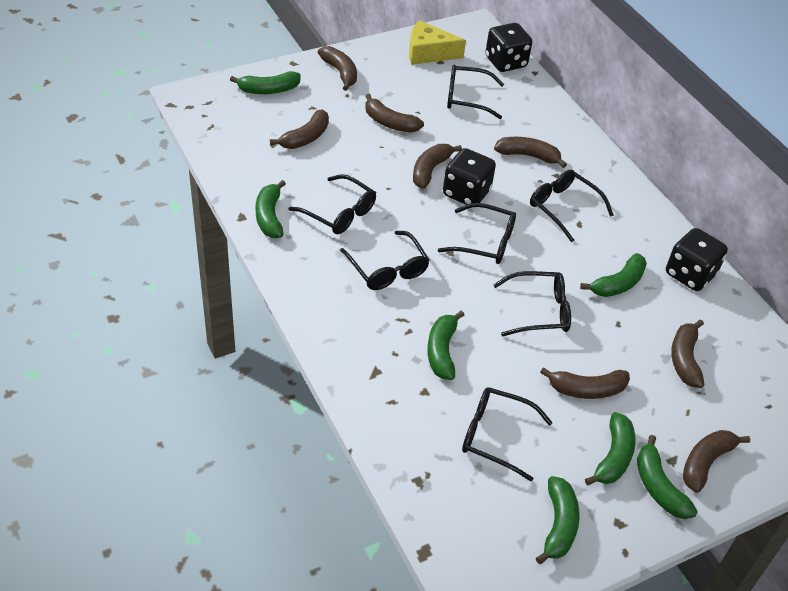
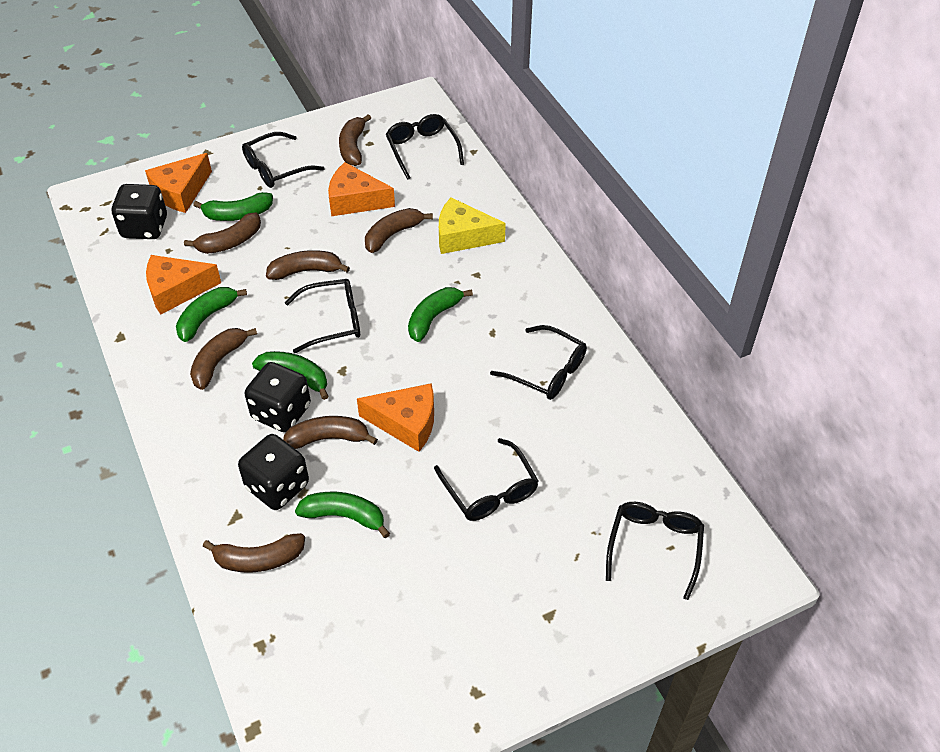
black glasses: 7 -> 6
brown banana: 8 -> 7
green banana: 7 -> 5
orange cheese: 0 -> 4

